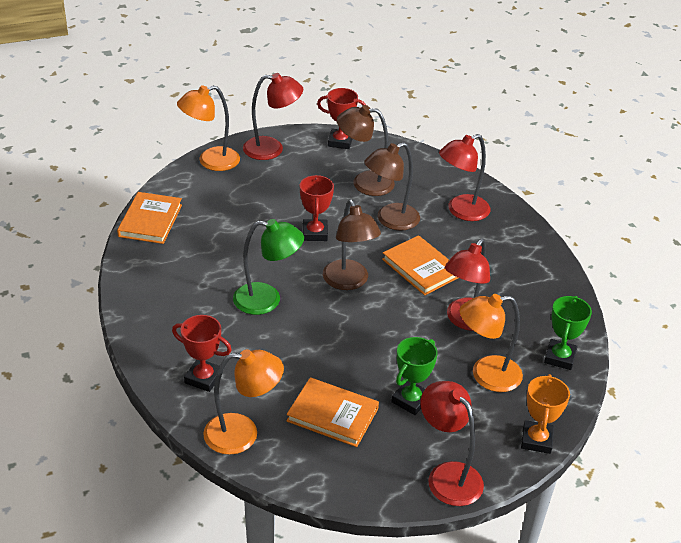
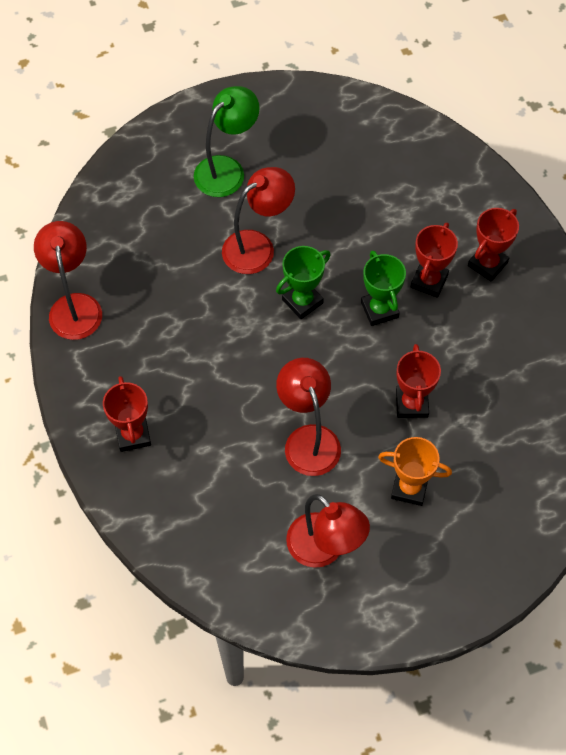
brown lamp: 3 -> 0
orange book: 3 -> 0
orange lamp: 3 -> 0
red trophy: 3 -> 4

